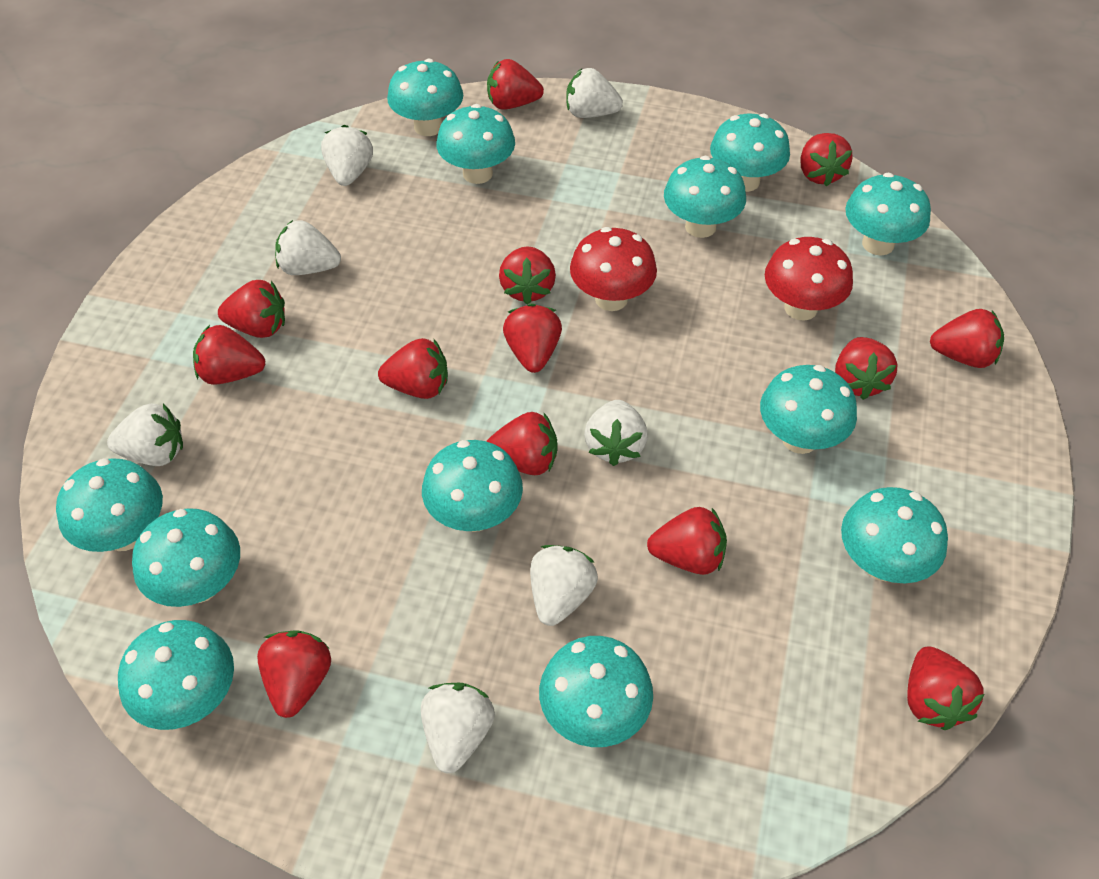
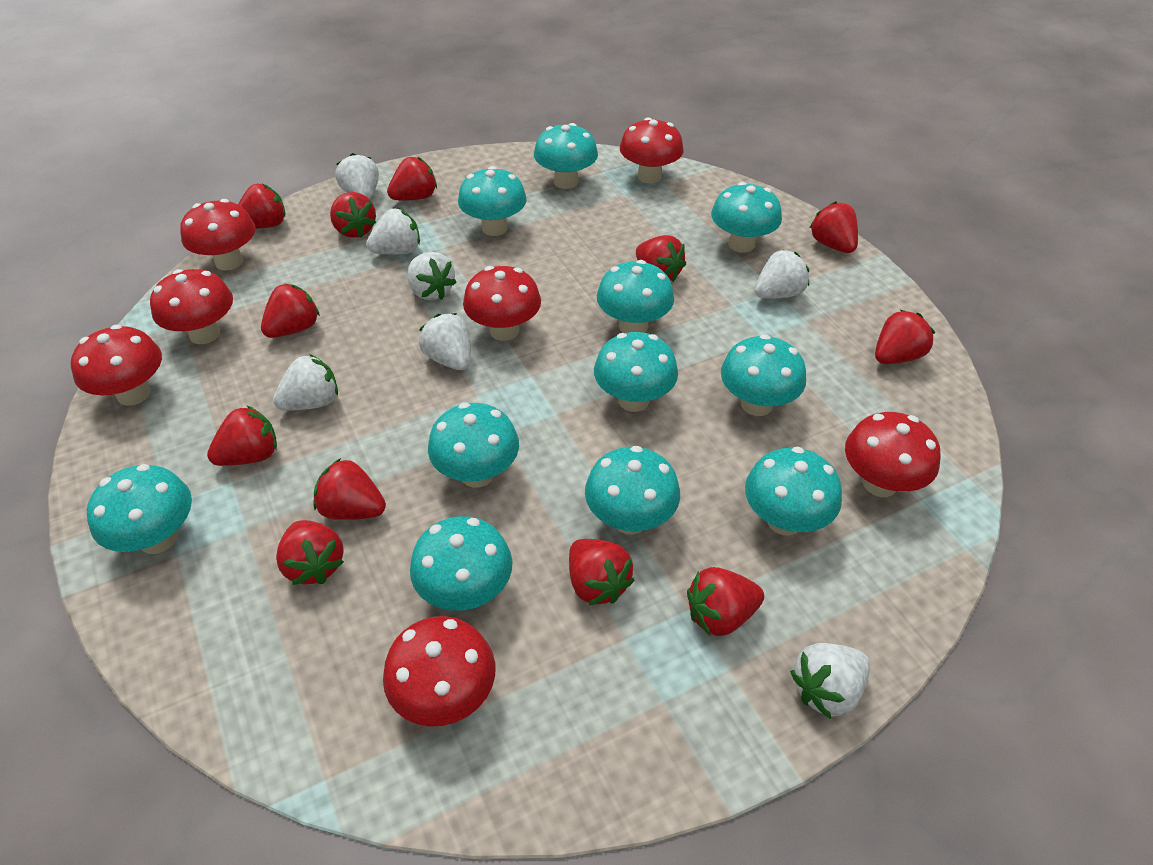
red mushroom: 2 -> 7
red strawberry: 13 -> 12
turquoise mushroom: 12 -> 11

